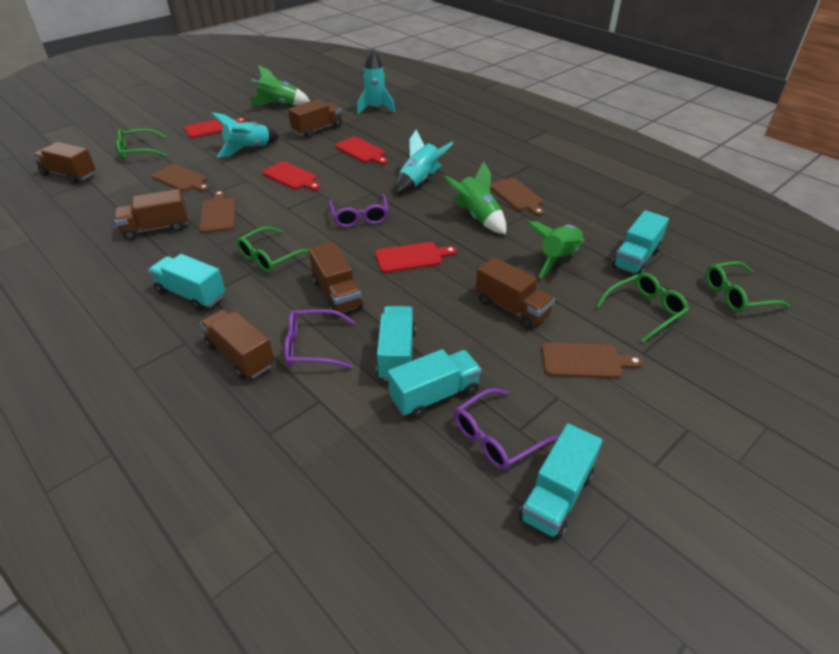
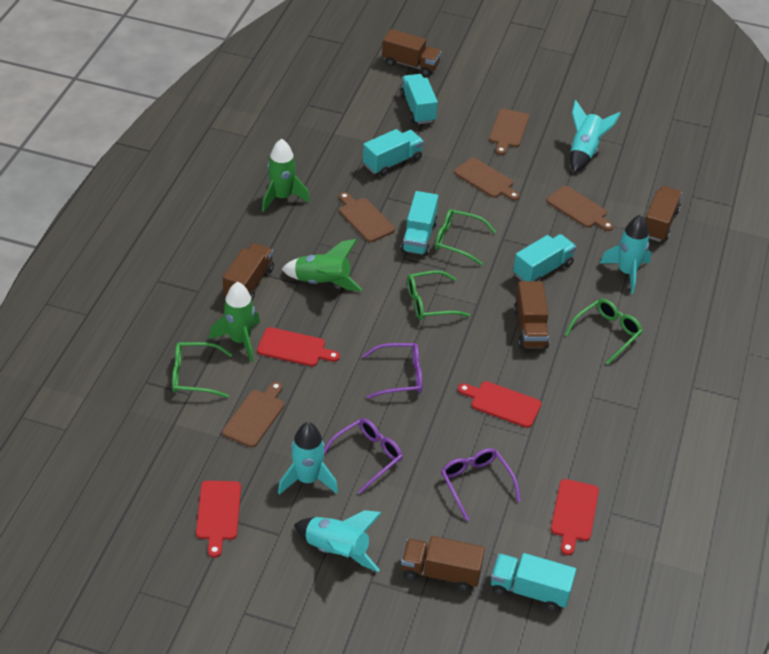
brown cutting board: 4 -> 5
brown truck: 6 -> 5
turquoise rocket: 3 -> 4

